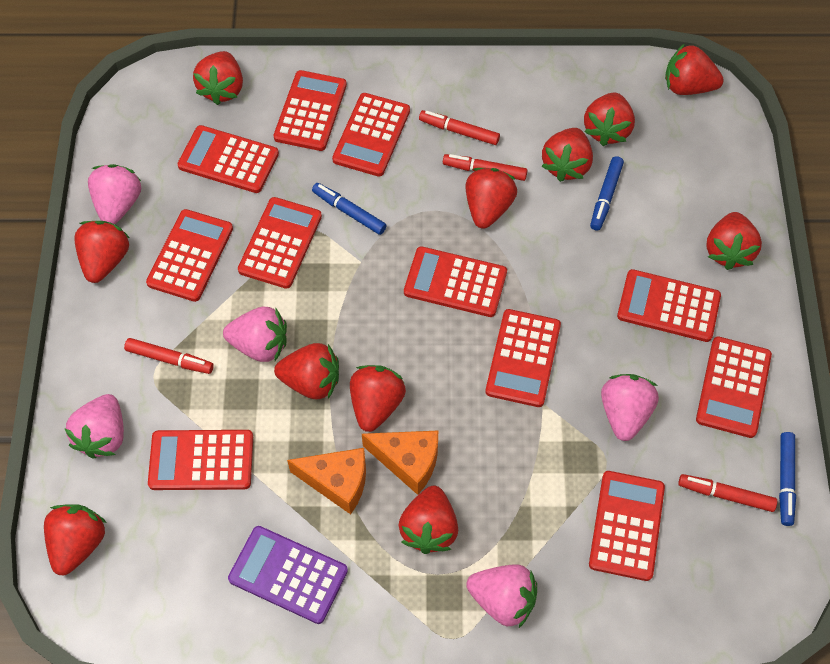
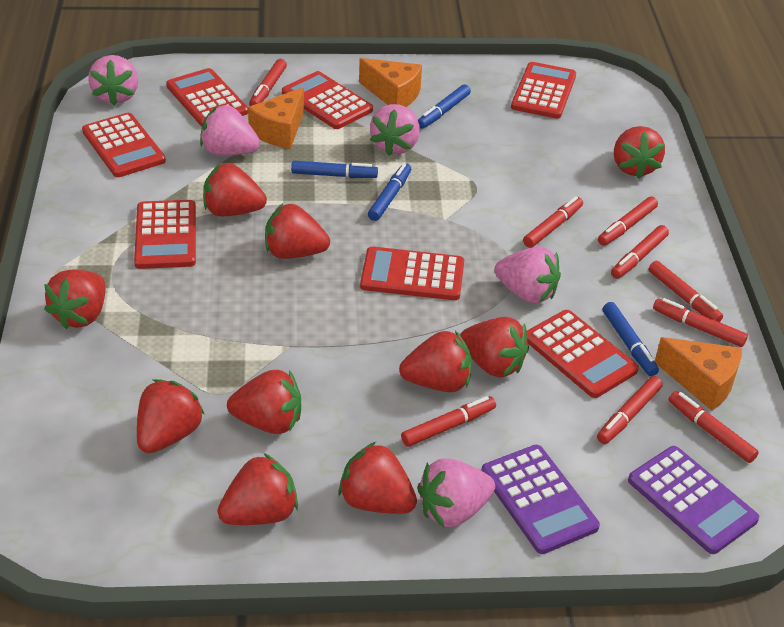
blue marker: 3 -> 4
orange cheese: 2 -> 3
purple calculator: 1 -> 2
red calculator: 11 -> 7
red marker: 4 -> 9
red strawberry: 11 -> 10

